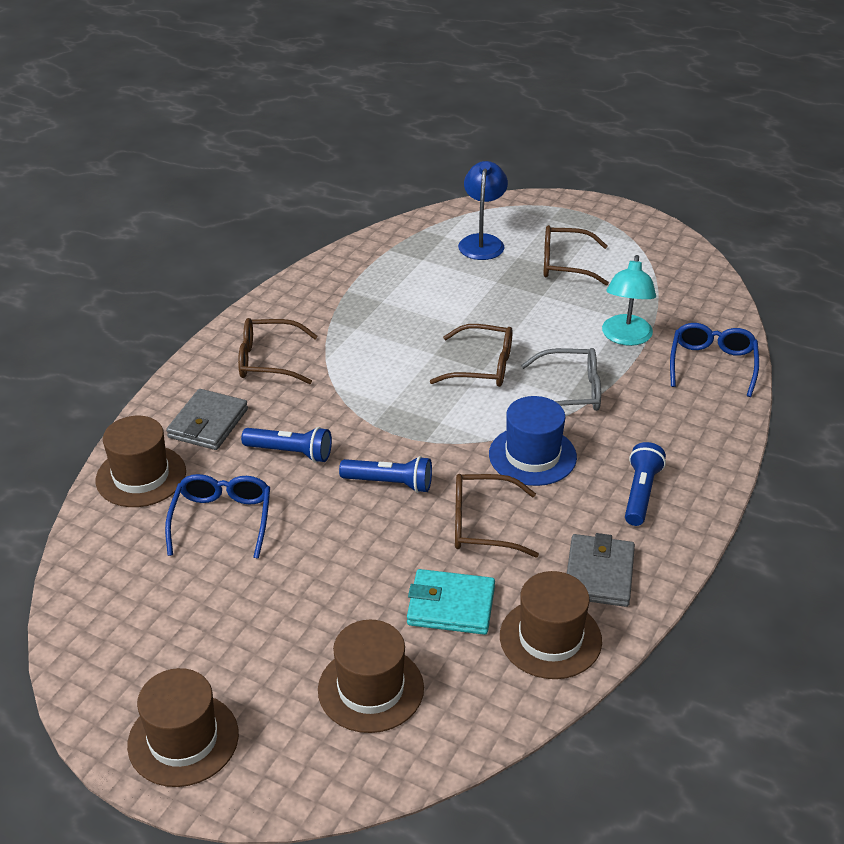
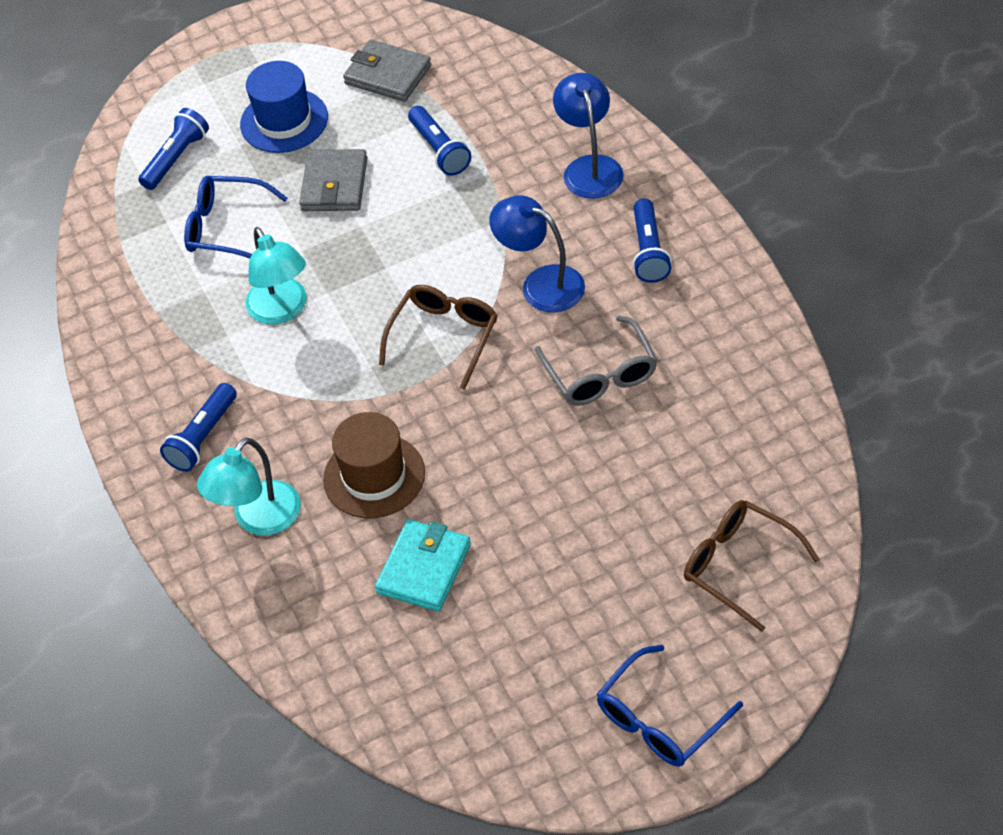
blue flashlight: 3 -> 4
blue lamp: 1 -> 2
brown glasses: 4 -> 2
brown hat: 4 -> 1
turquoise lamp: 1 -> 2

